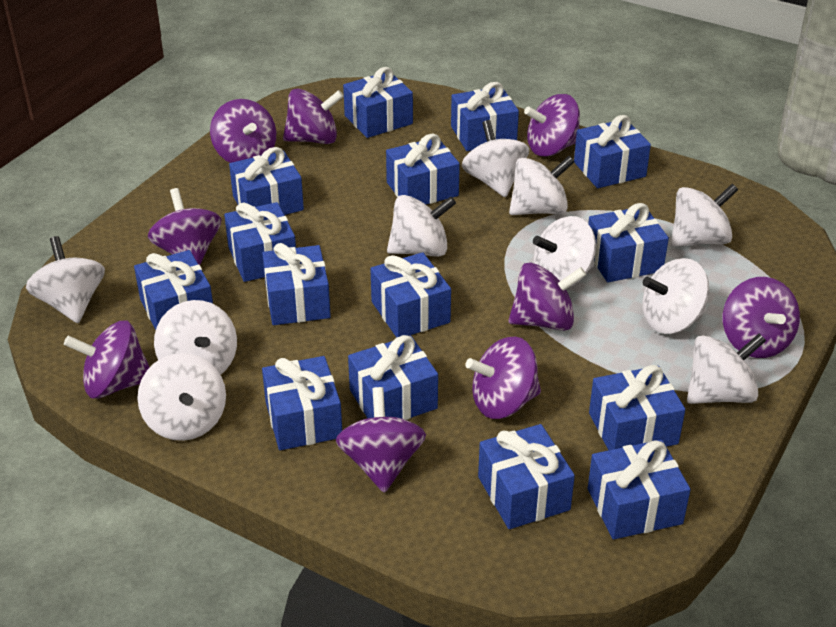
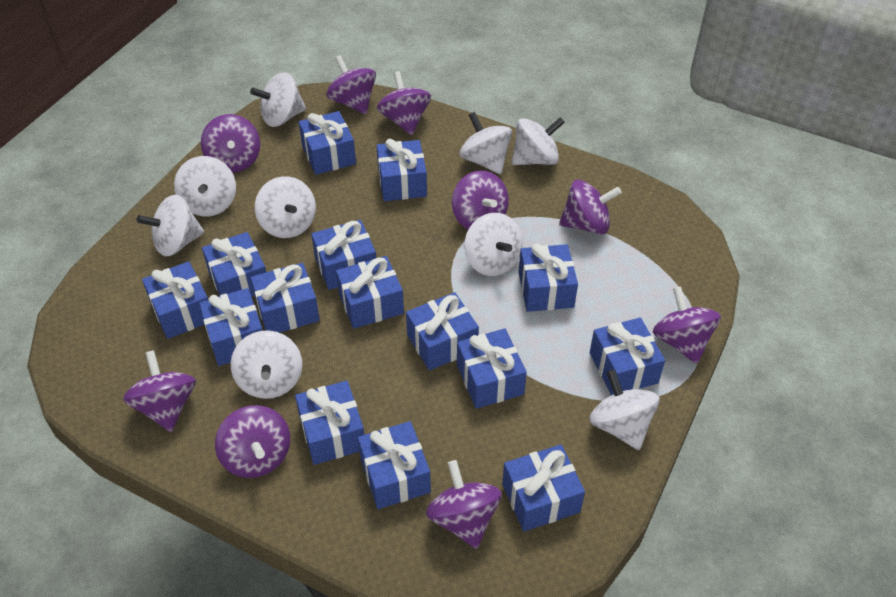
white spinning top: 10 -> 9

